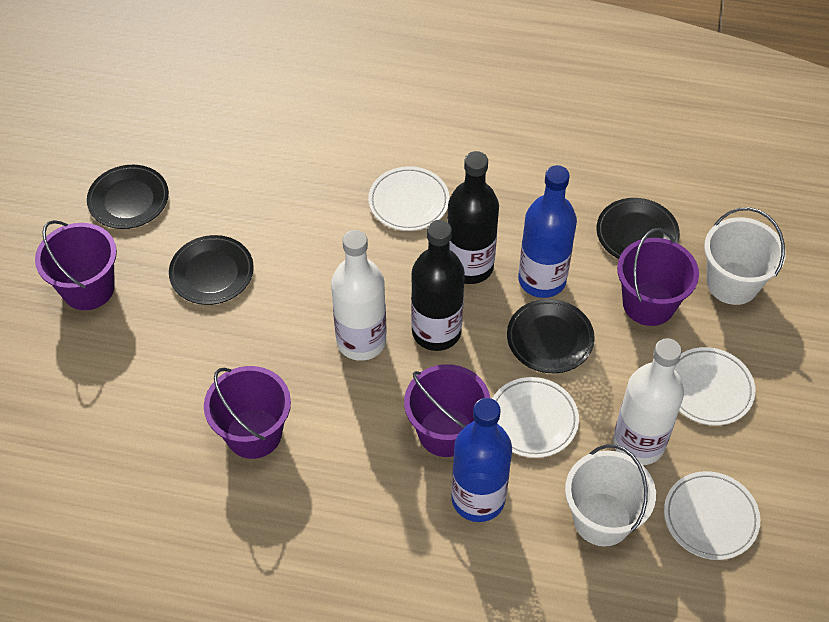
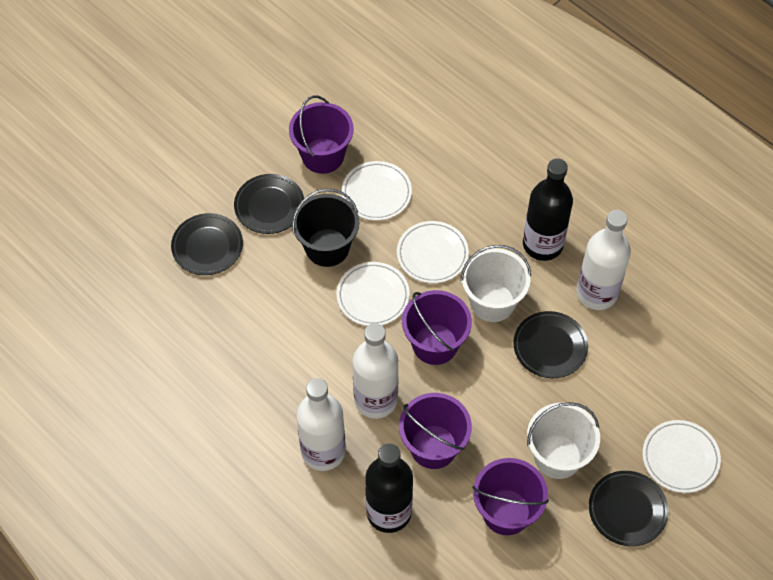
black bucket: 0 -> 1
blue bottle: 2 -> 0
white bottle: 2 -> 3

